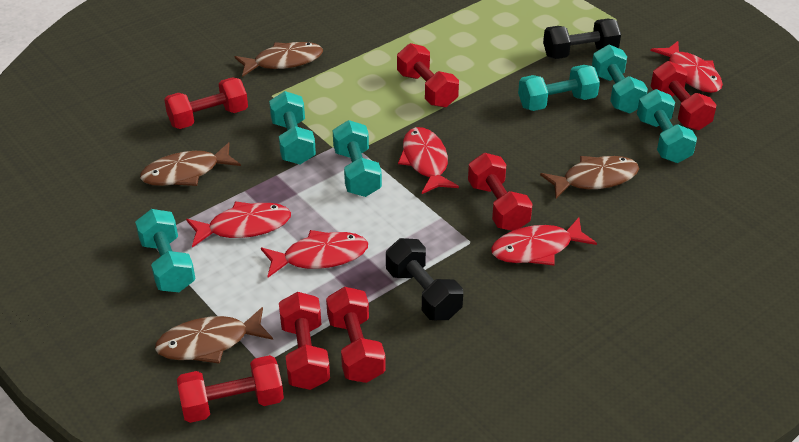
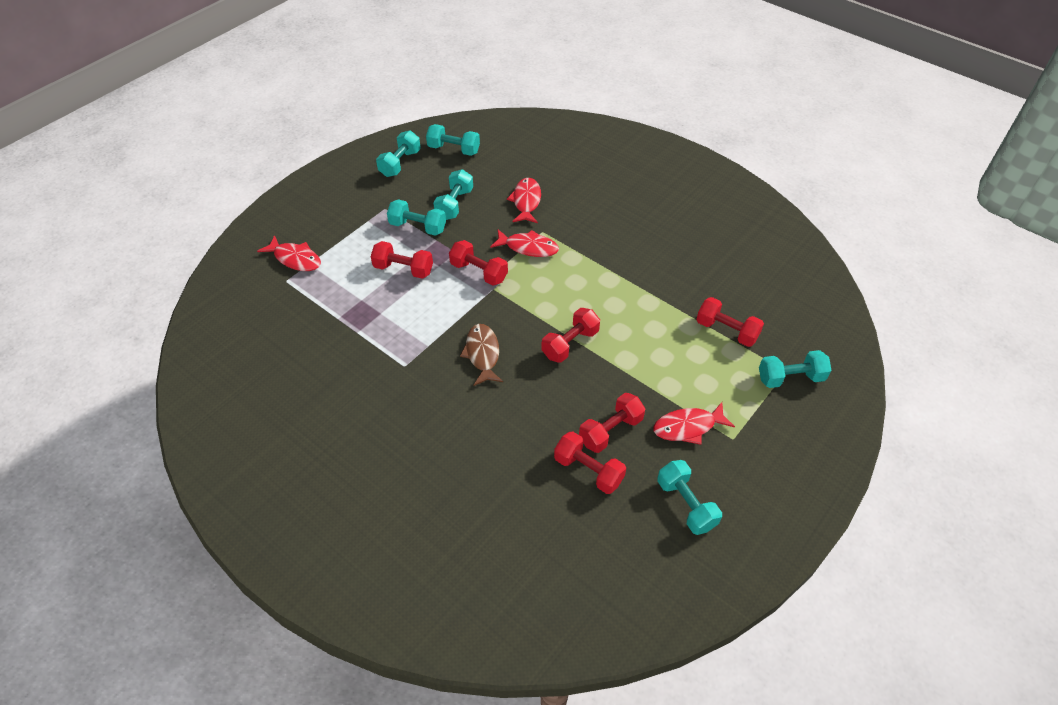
black dumbbell: 2 -> 0
brown fish: 4 -> 1
red dumbbell: 7 -> 6
red fish: 5 -> 4

